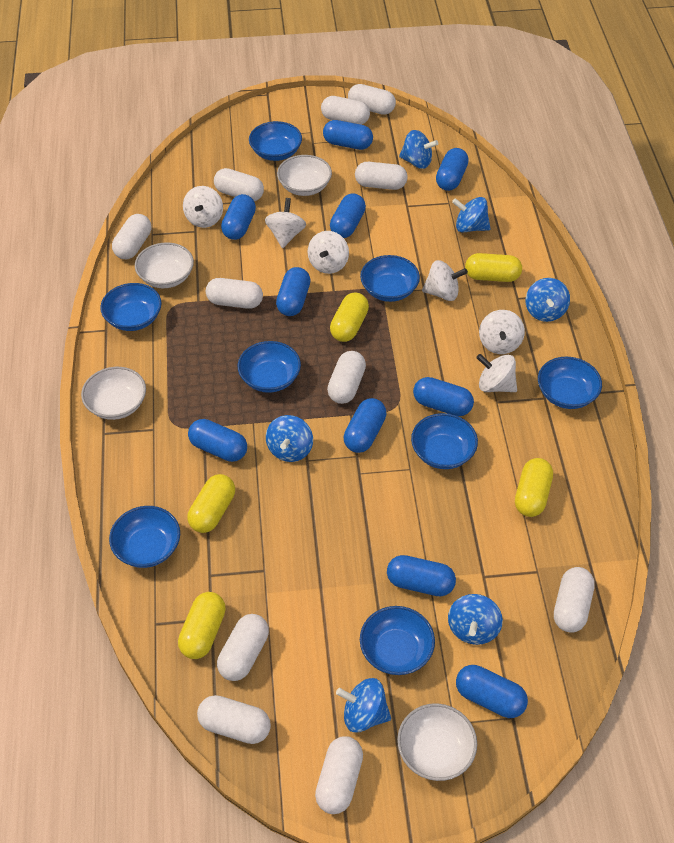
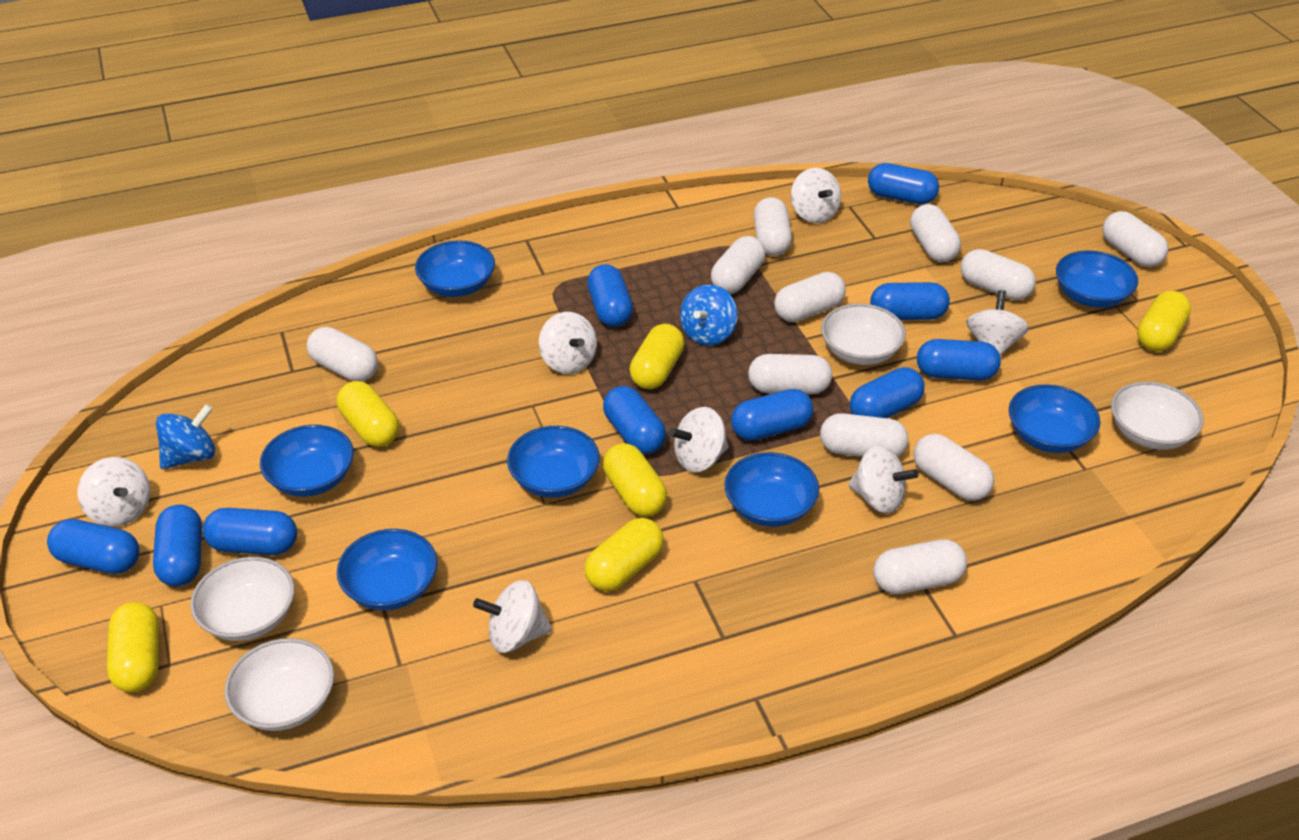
blue bowl: 8 -> 7
blue spinning top: 6 -> 2
white spinning top: 6 -> 7
yellow capsule: 5 -> 6

